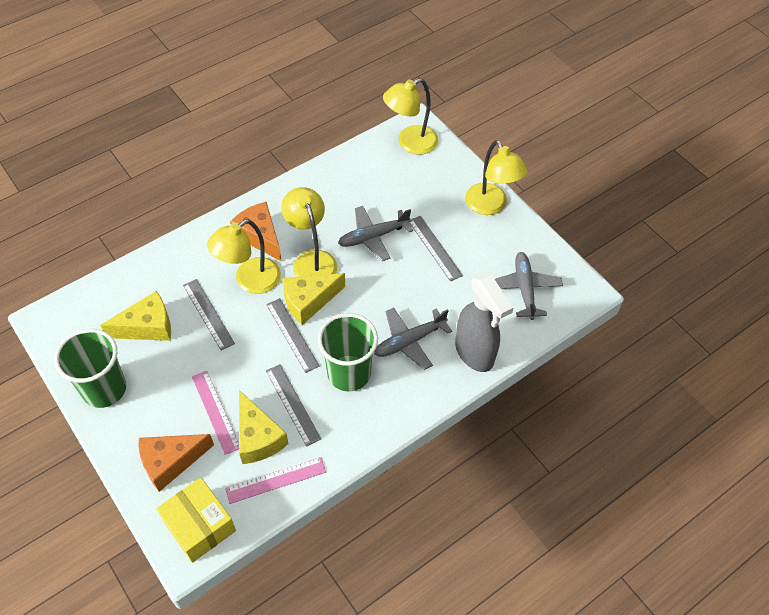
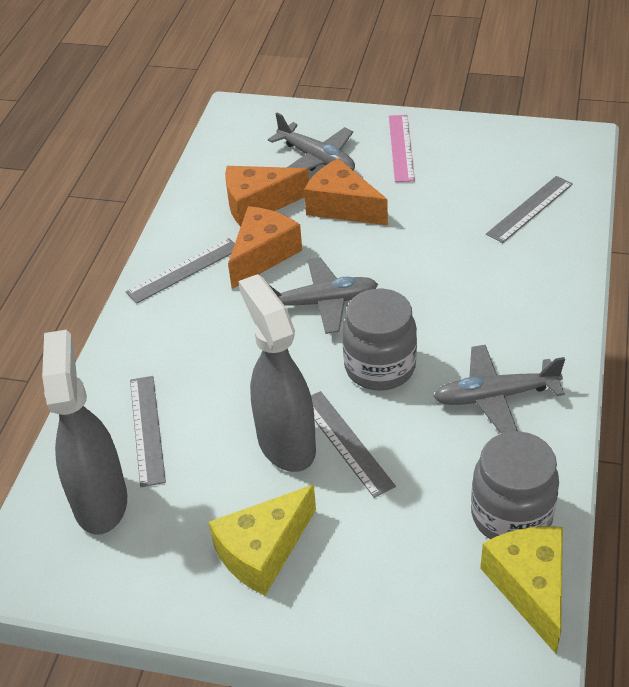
green cup: 2 -> 0
grey jar: 0 -> 2
grey spray bottle: 1 -> 2
orange cheese: 2 -> 3
pink ruler: 2 -> 1
yellow box: 1 -> 0
yellow cheese: 3 -> 2
yellow lamp: 4 -> 0

